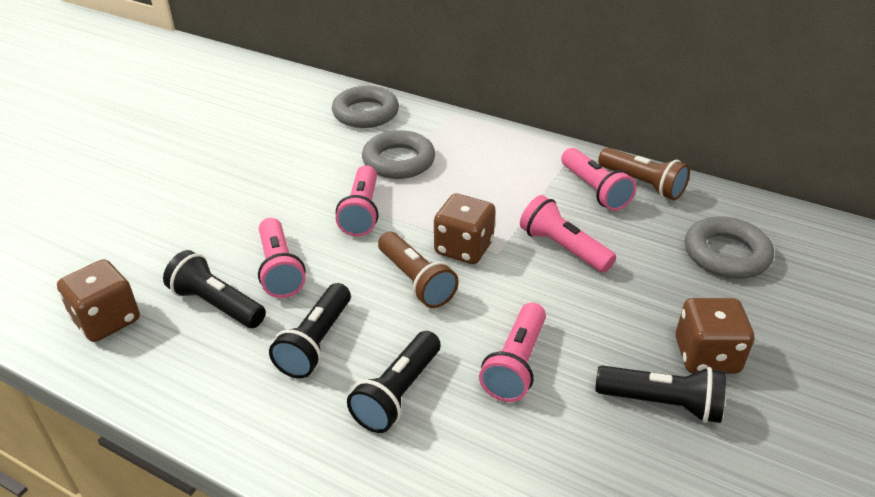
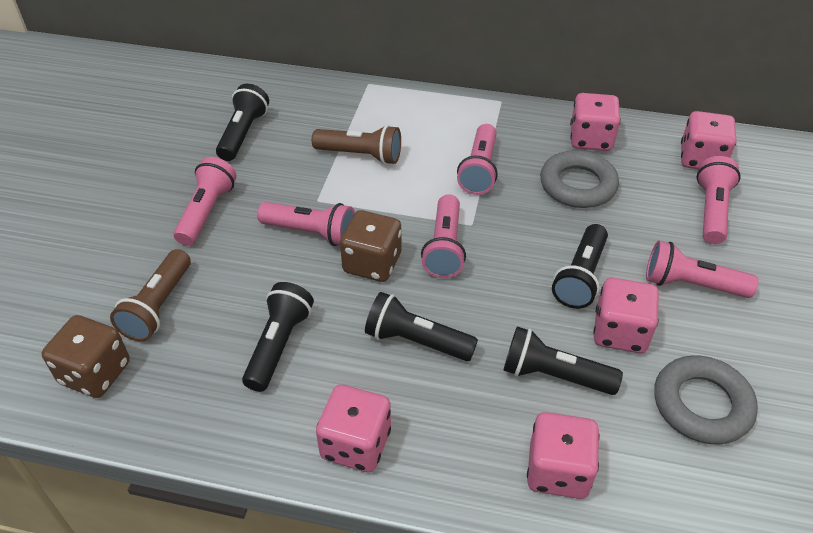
black flashlight: 4 -> 5
brown dice: 3 -> 2
grey ring: 3 -> 2
pink dice: 0 -> 5
pink flashlight: 5 -> 6

